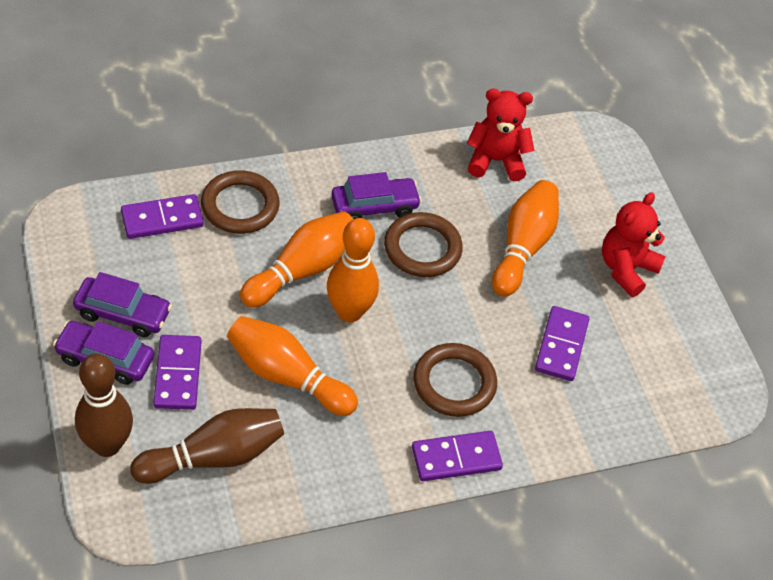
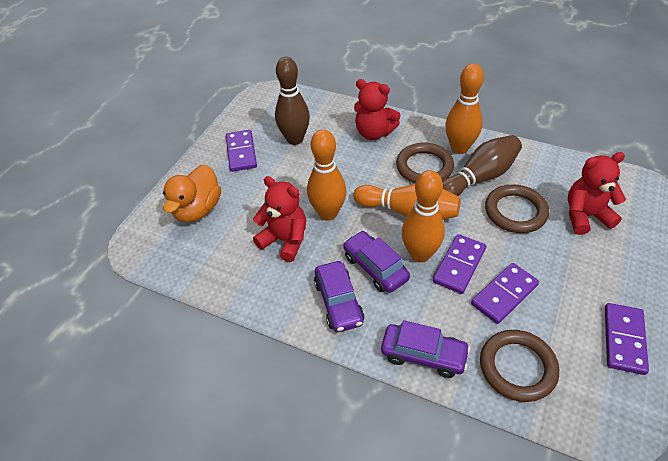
orange duck: 0 -> 1
red teddy bear: 2 -> 3

